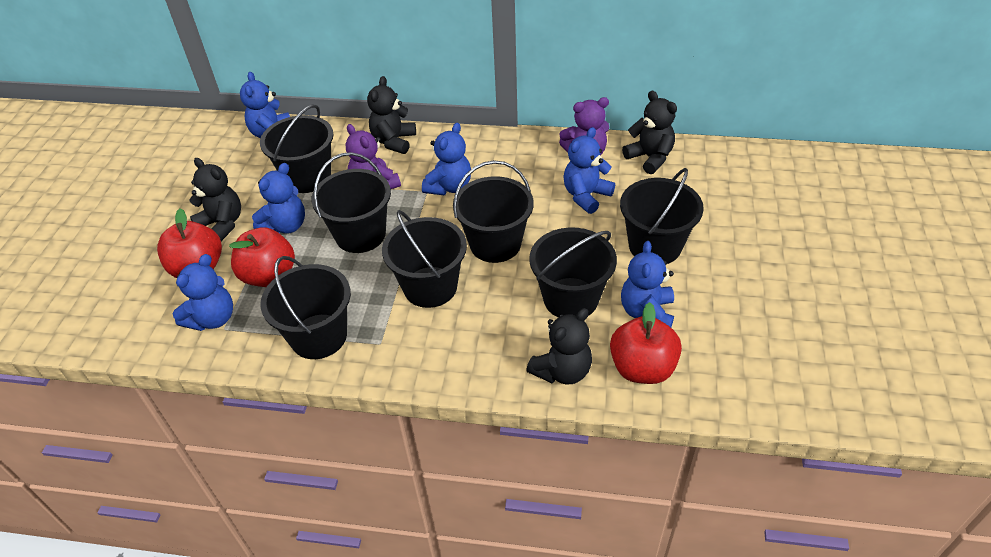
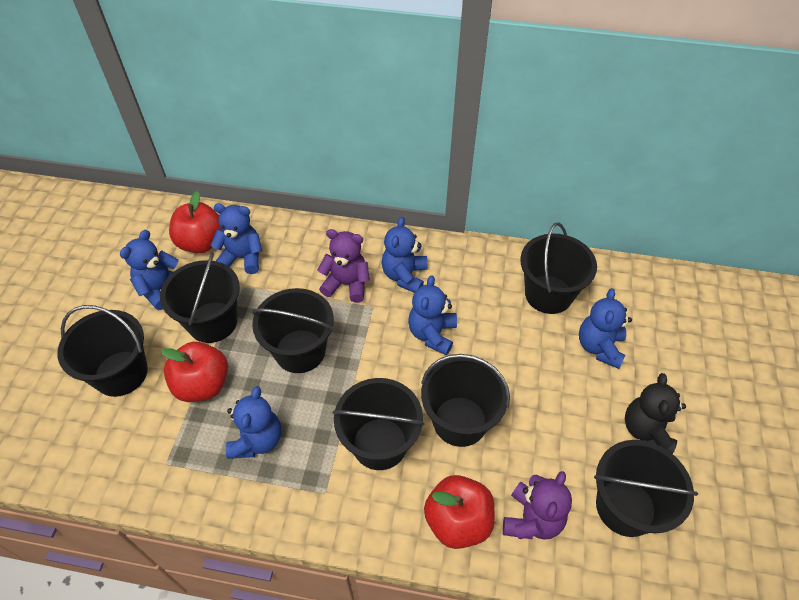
black teddy bear: 4 -> 1

